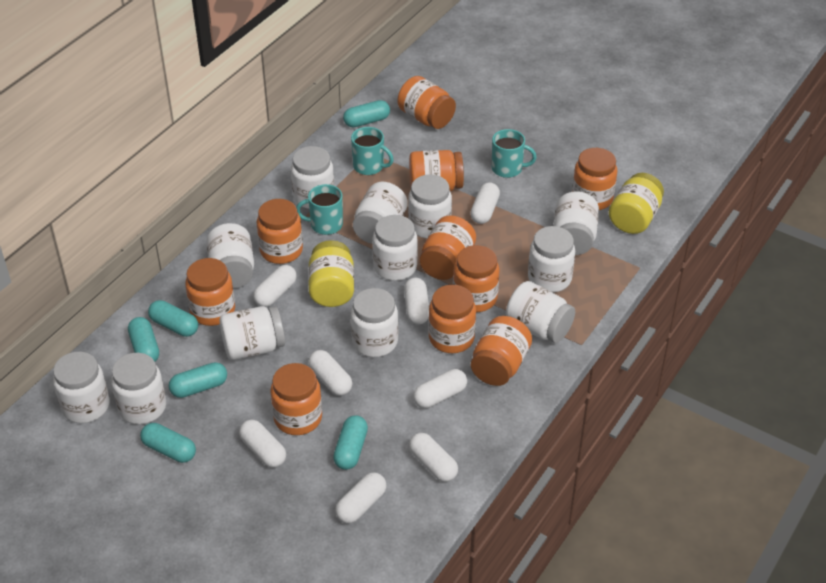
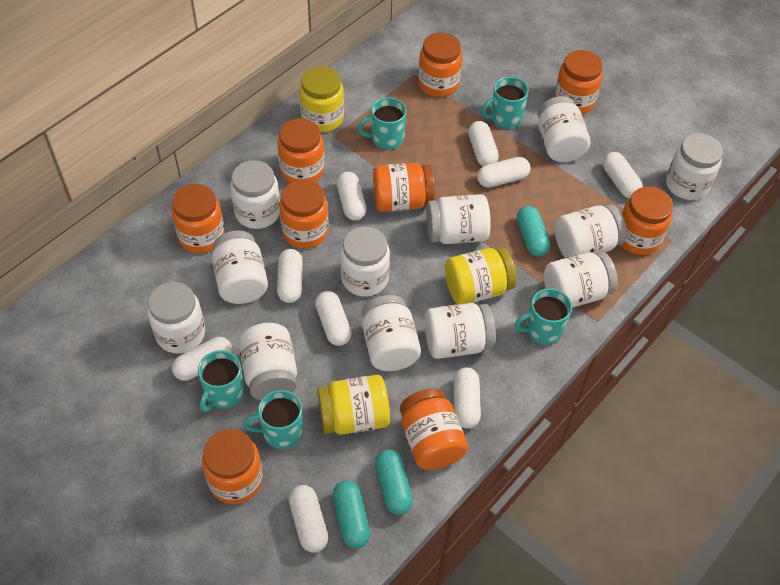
orange jar: 10 -> 9
turquoise capsule: 6 -> 3
turquoise mug: 3 -> 5
white capsule: 8 -> 9
yellow jar: 2 -> 3

